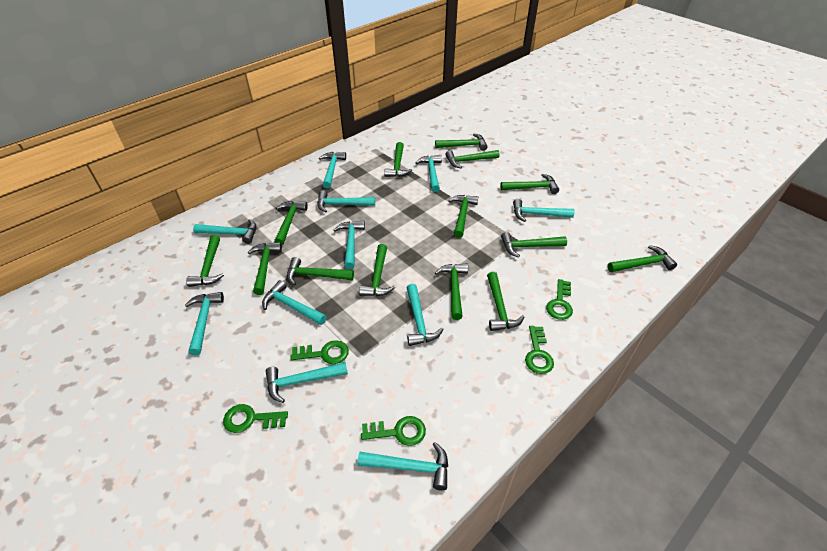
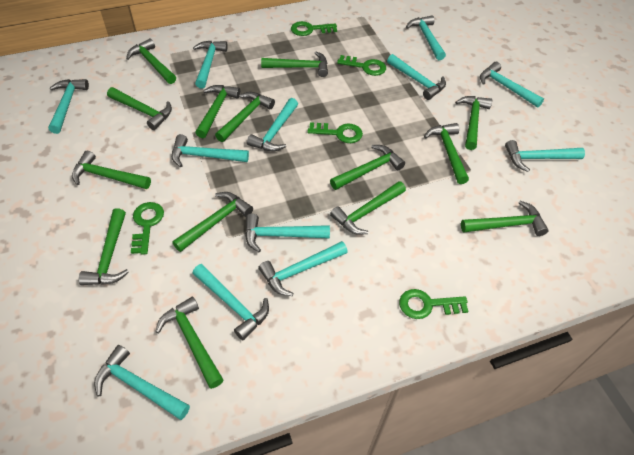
turquoise hammer: 11 -> 12

